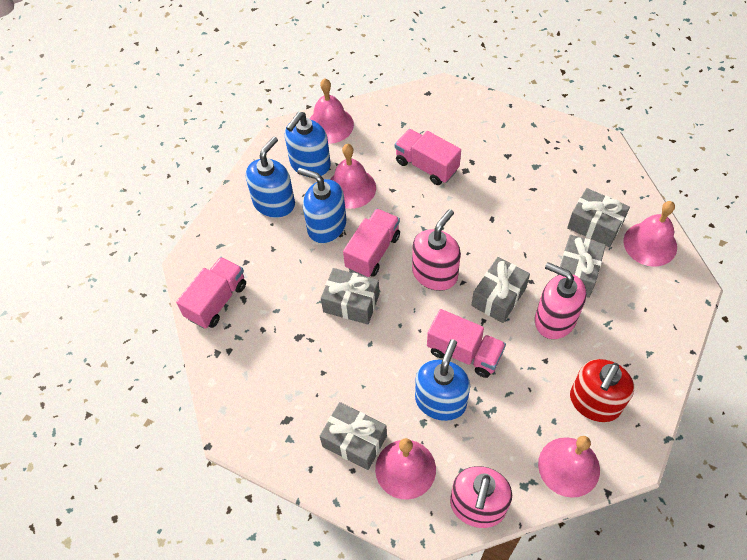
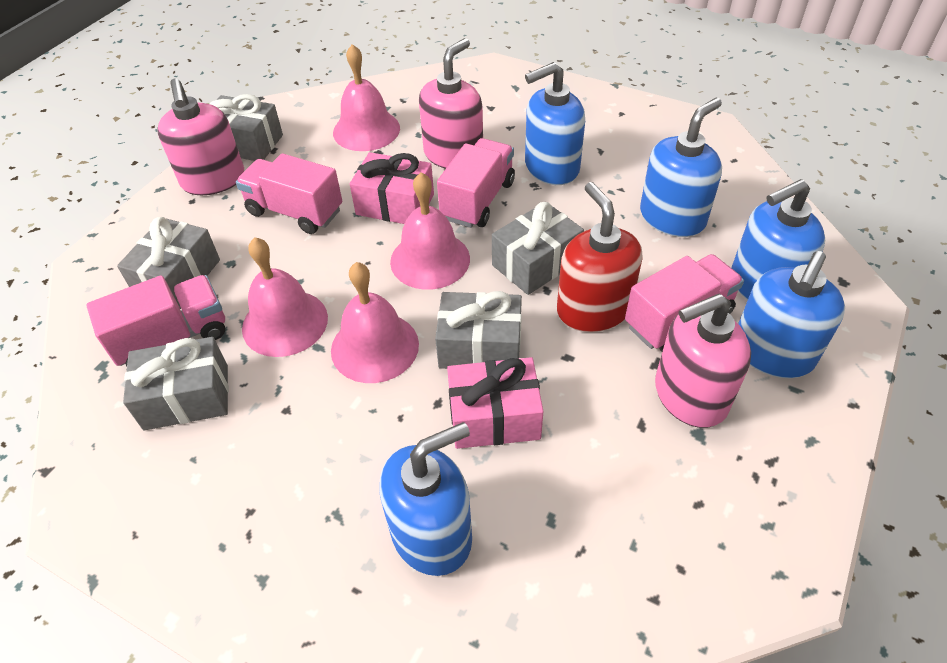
blue soap dispenser: 4 -> 5
pink bell: 5 -> 4
pink gift: 0 -> 2

